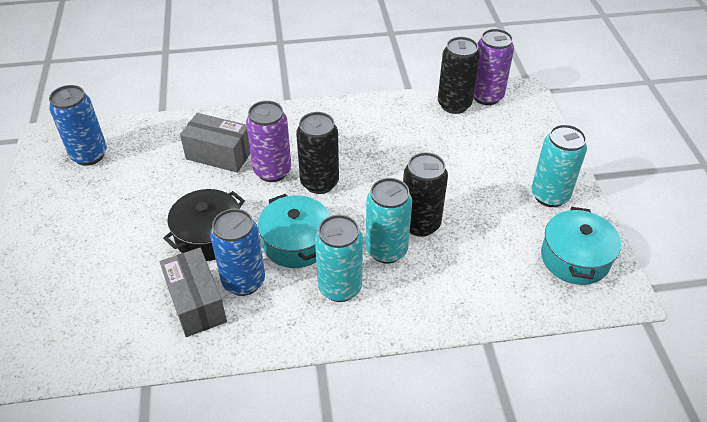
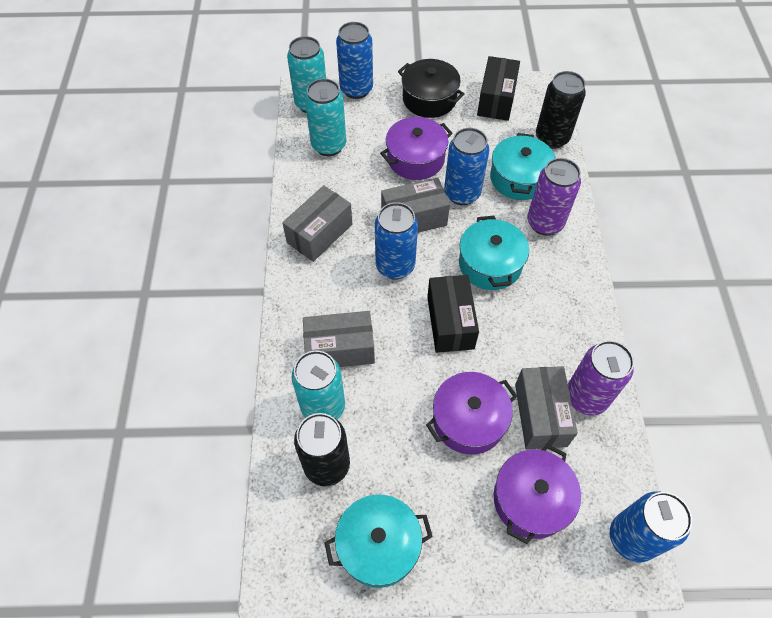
black box: 0 -> 2
black can: 3 -> 2
blue can: 2 -> 4
grey box: 2 -> 4
purple pot: 0 -> 3
turquoise pot: 2 -> 3

